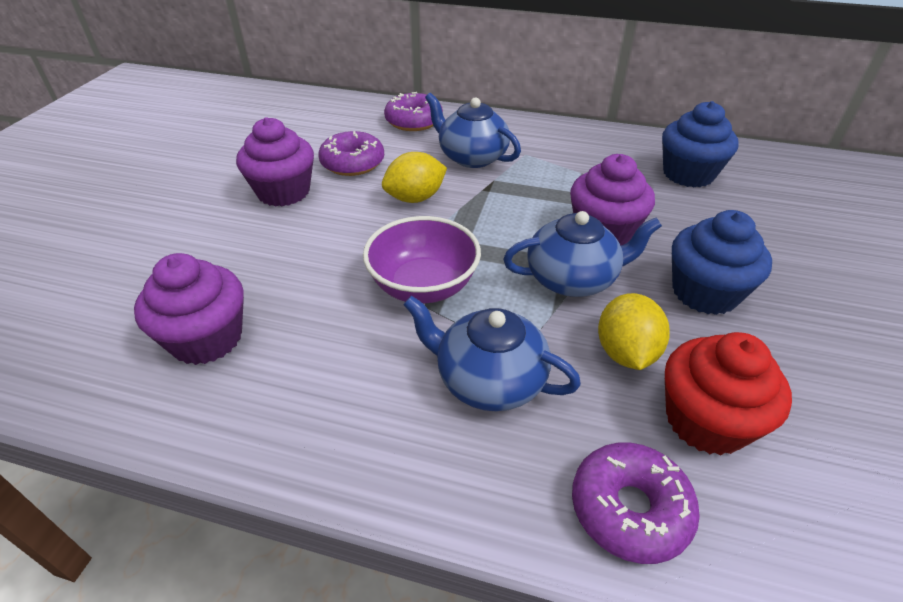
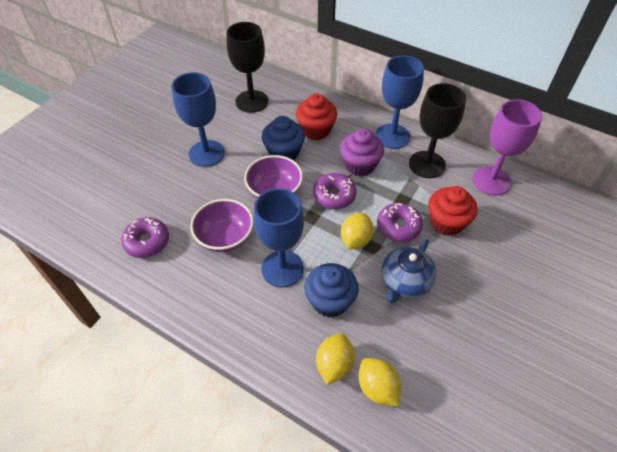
black goblet: 0 -> 2
blue goblet: 0 -> 3
blue teapot: 3 -> 1
purple bowl: 1 -> 2
purple cupcake: 3 -> 1
purple goblet: 0 -> 1
red cupcake: 1 -> 2
yellow lemon: 2 -> 3

